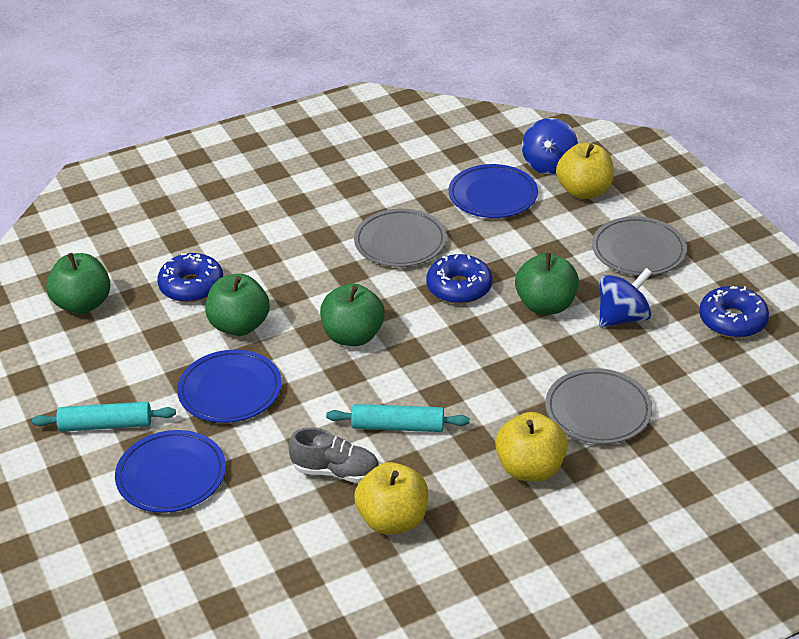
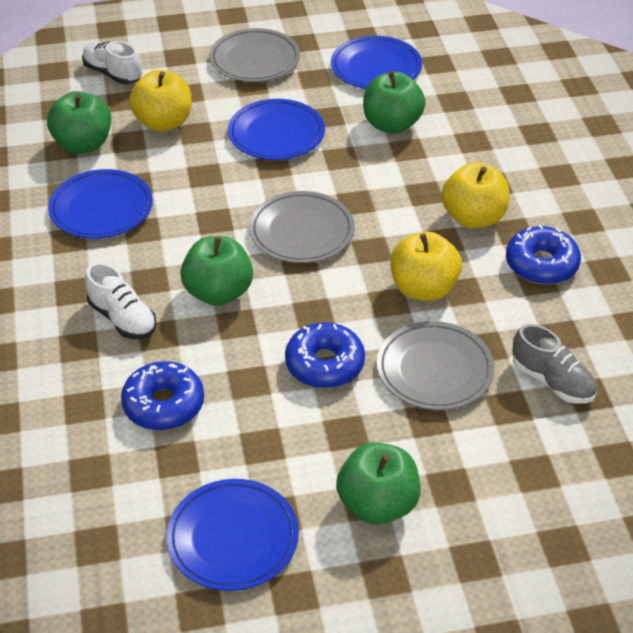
blue plate: 3 -> 4
blue spinning top: 2 -> 0
turquoise rolling pin: 2 -> 0
white shoe: 0 -> 2

